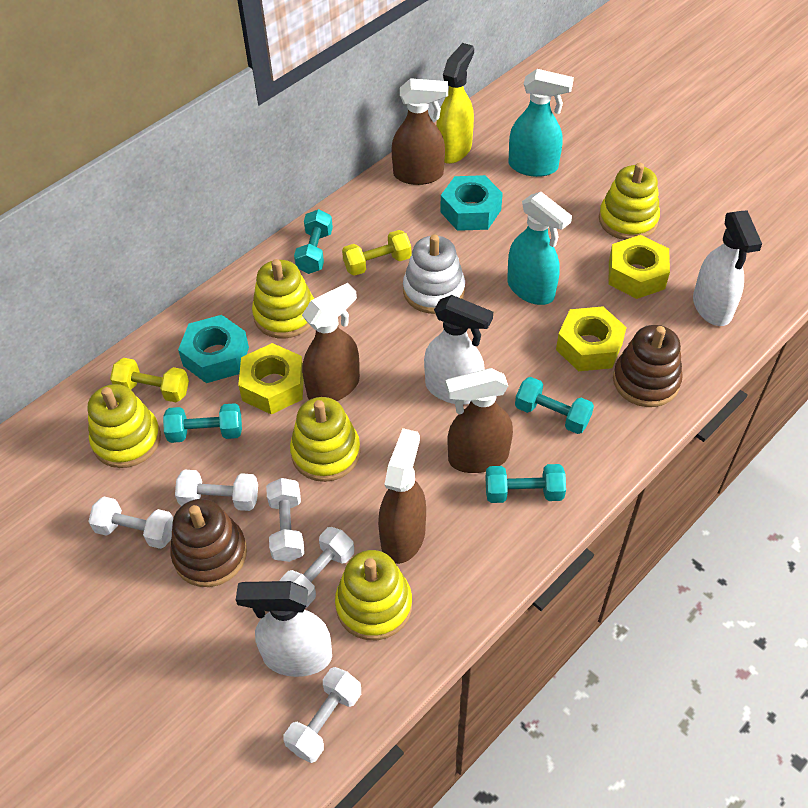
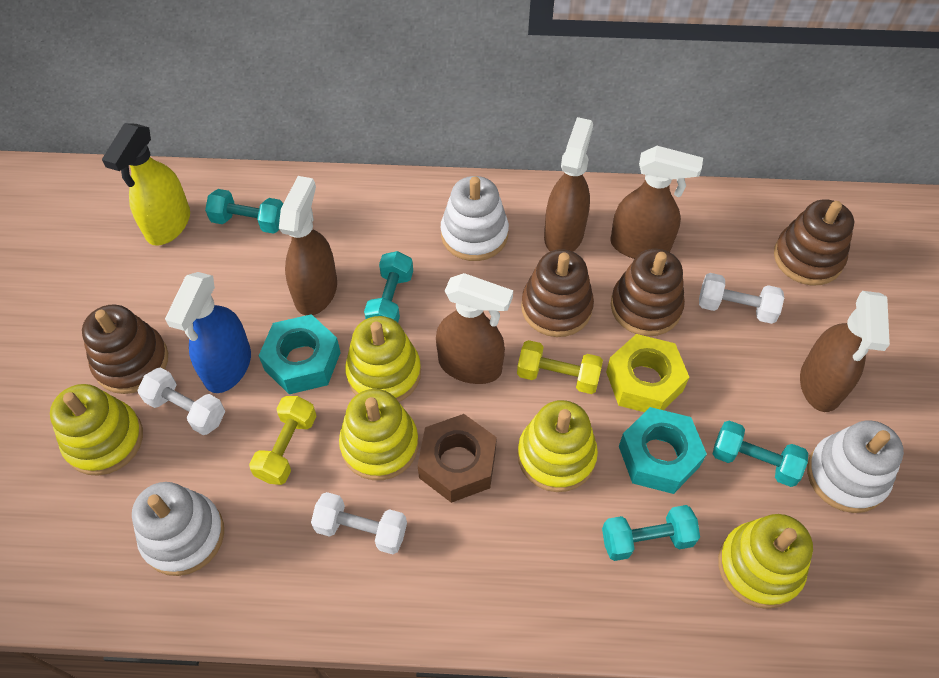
blue spray bottle: 0 -> 1
brown nut: 0 -> 1
brown spray bottle: 4 -> 5
brown stacking toy: 2 -> 4
turquoise spray bottle: 2 -> 0
white dumbbell: 5 -> 3
white spray bottle: 3 -> 0
white stacking toy: 1 -> 3
yellow nut: 3 -> 1

